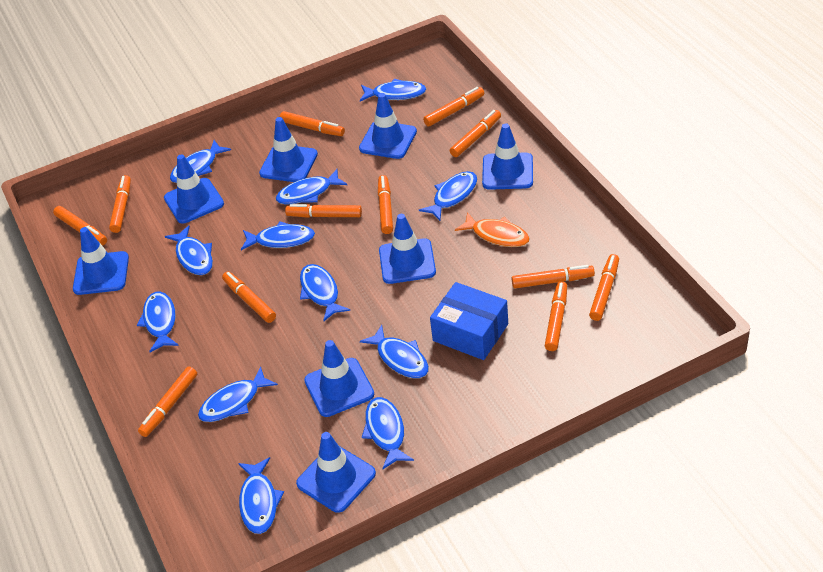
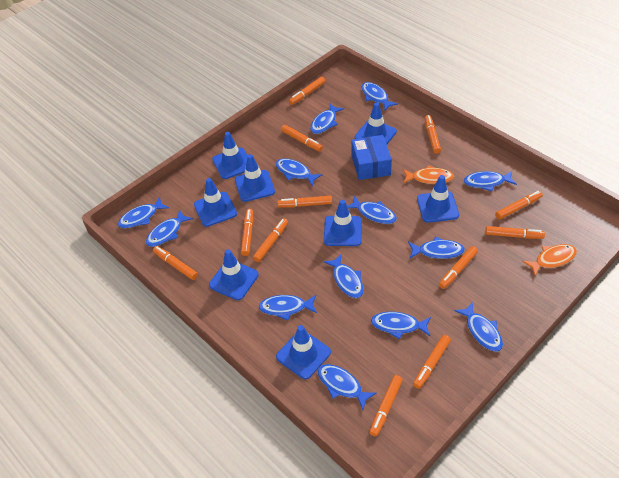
blue fish: 12 -> 13
orange fish: 1 -> 2

